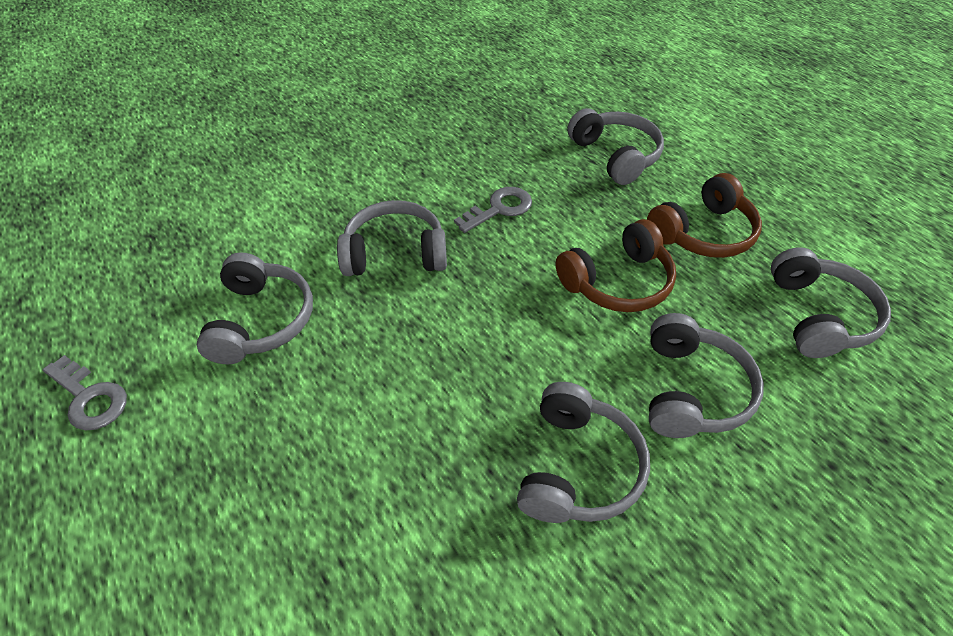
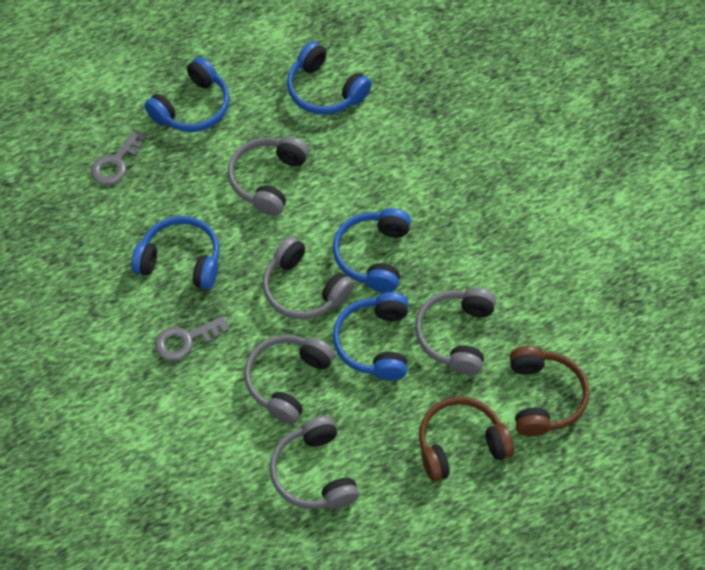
blue headphones: 0 -> 5
grey headphones: 6 -> 5

